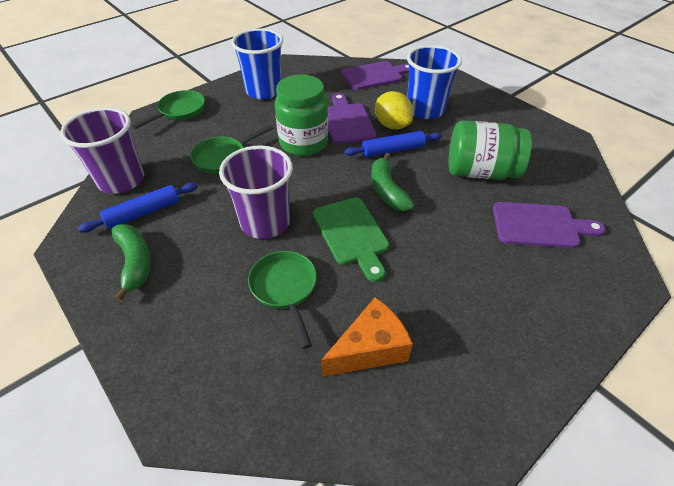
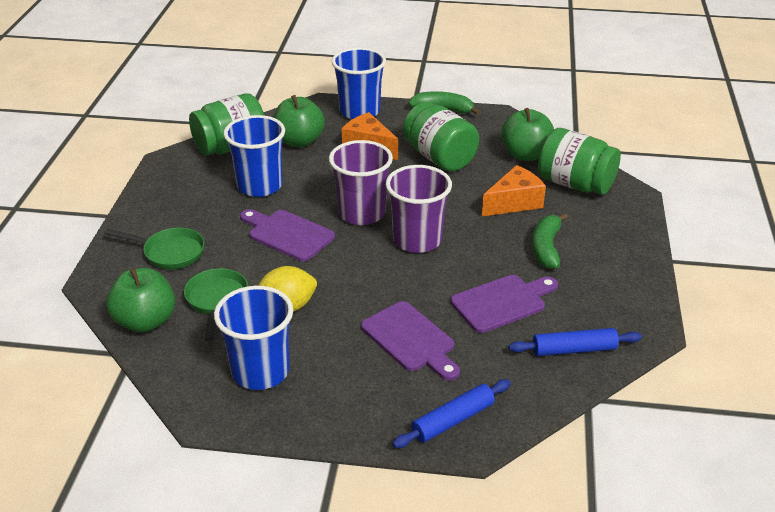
blue cup: 2 -> 3
green apple: 0 -> 3
green cutting board: 1 -> 0
green jar: 2 -> 3
green pan: 3 -> 2
orange cheese: 1 -> 2

